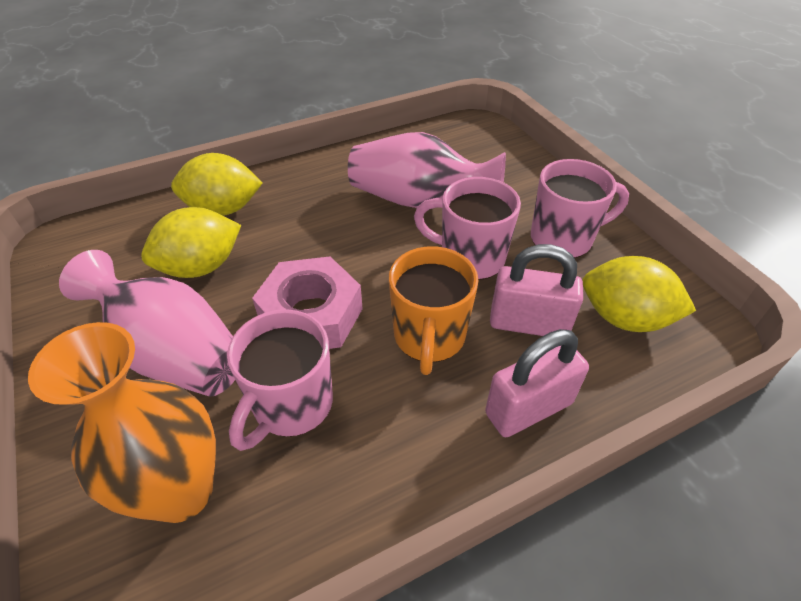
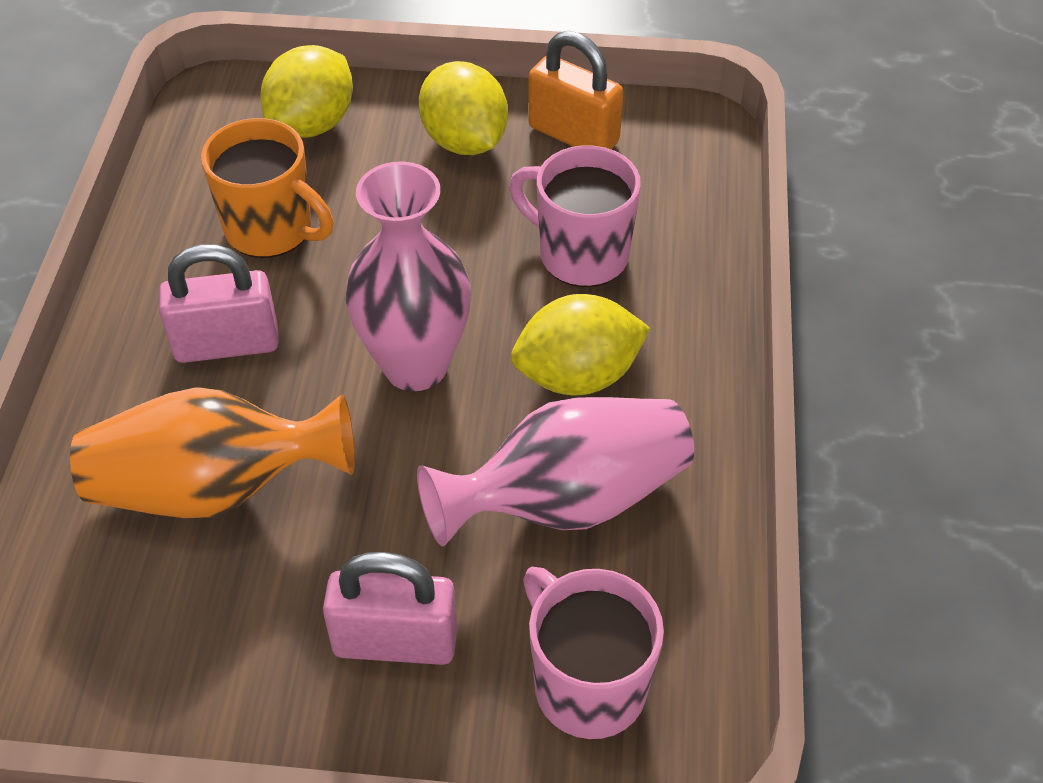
orange padlock: 0 -> 1
pink mug: 3 -> 2
pink nut: 1 -> 0

